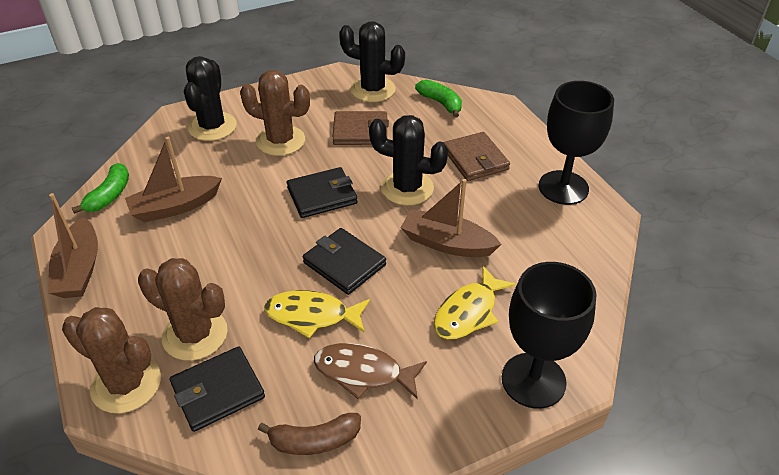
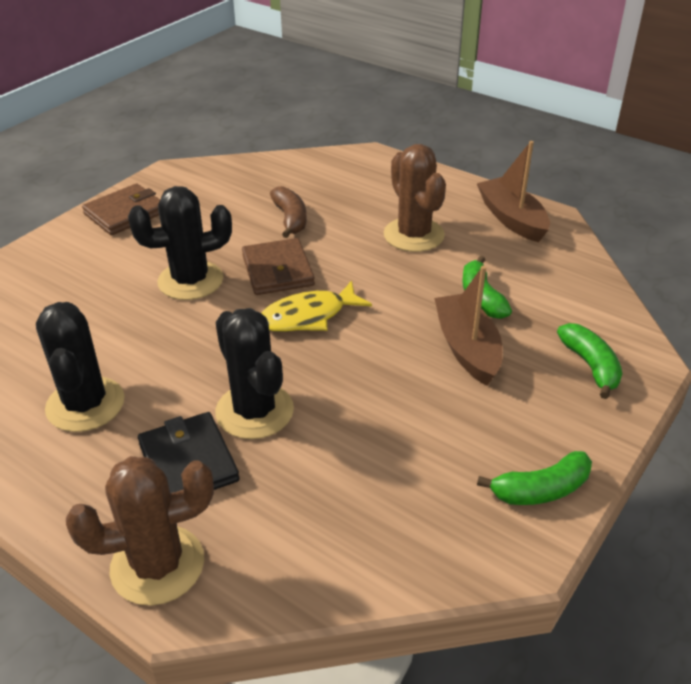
black goblet: 2 -> 0
black wallet: 3 -> 1
brown boat: 3 -> 2
brown cactus: 3 -> 2
brown fish: 1 -> 0
green banana: 2 -> 3
yellow fish: 2 -> 1

